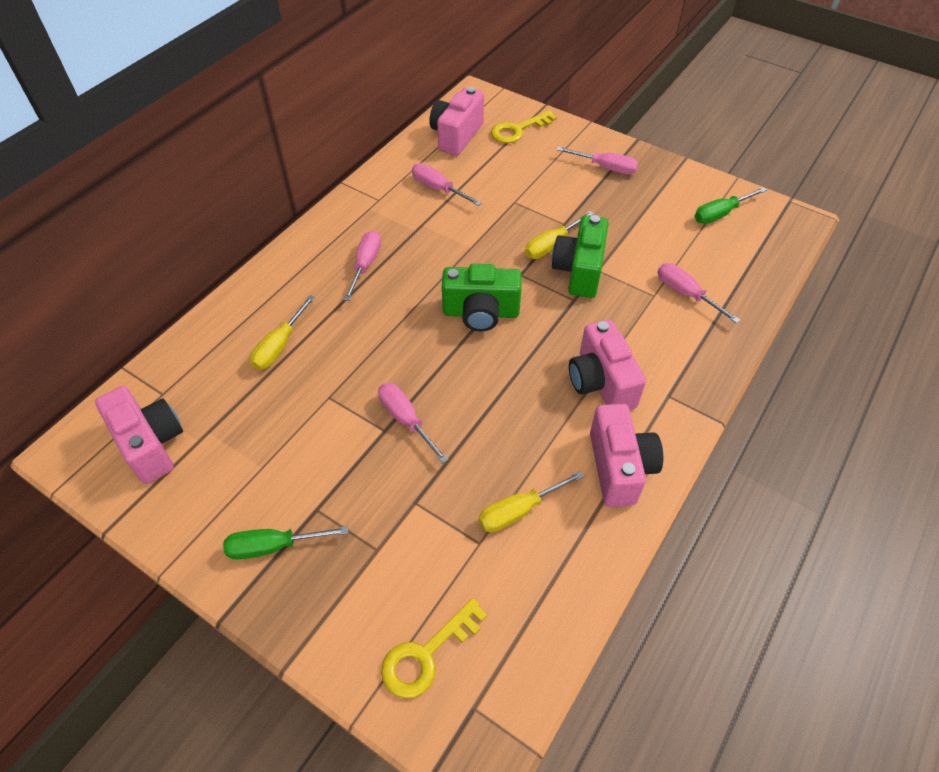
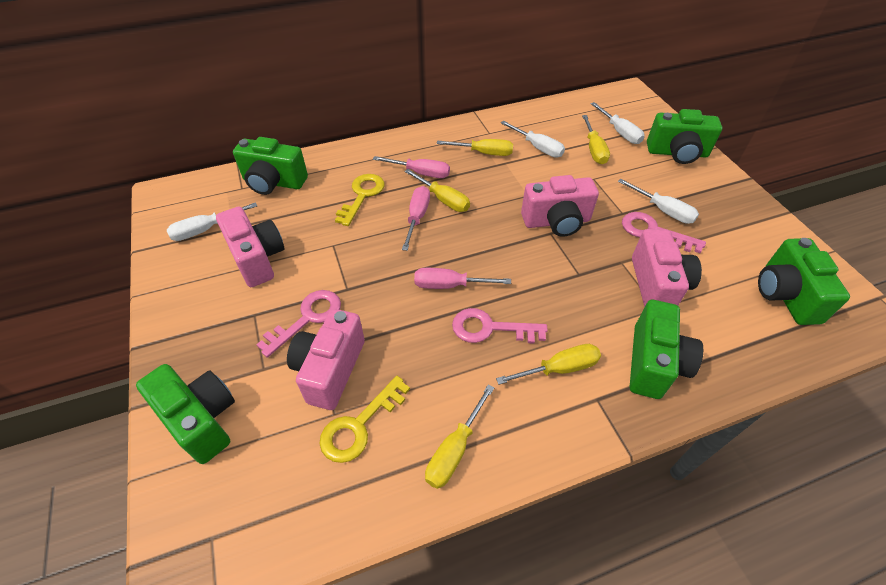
green camera: 2 -> 5
green screwdriver: 2 -> 0
pink key: 0 -> 3
pink screwdriver: 5 -> 3
white screwdriver: 0 -> 4
yellow screwdriver: 3 -> 5

